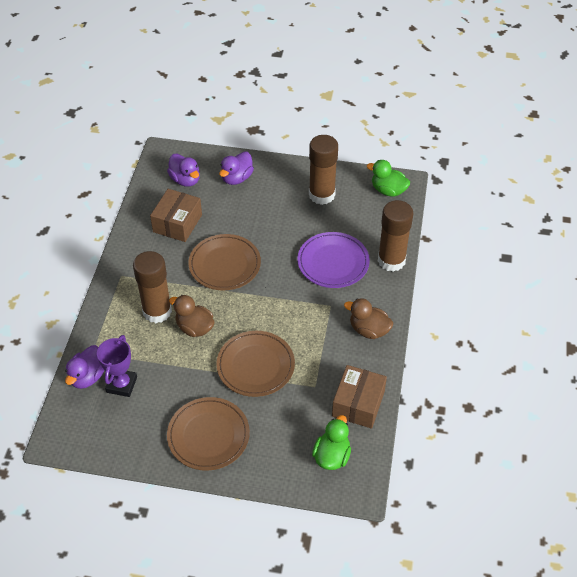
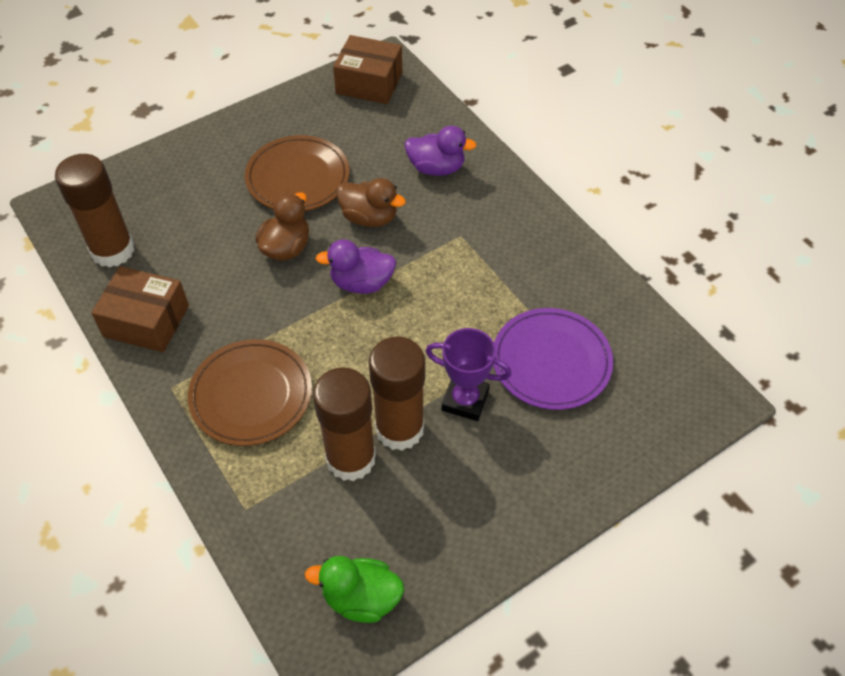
brown plate: 3 -> 2
green duck: 2 -> 1
purple duck: 3 -> 2

